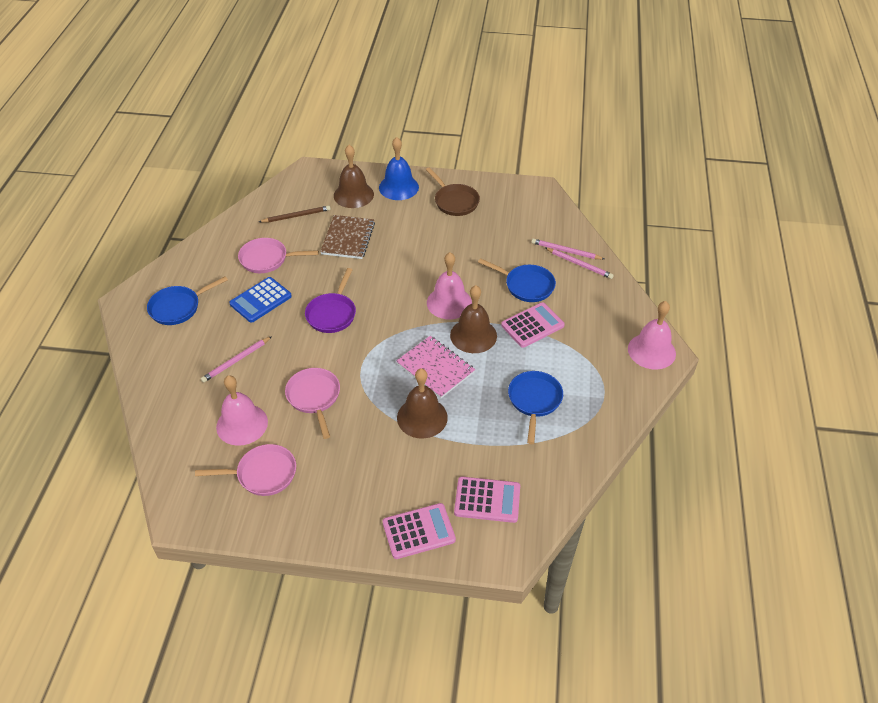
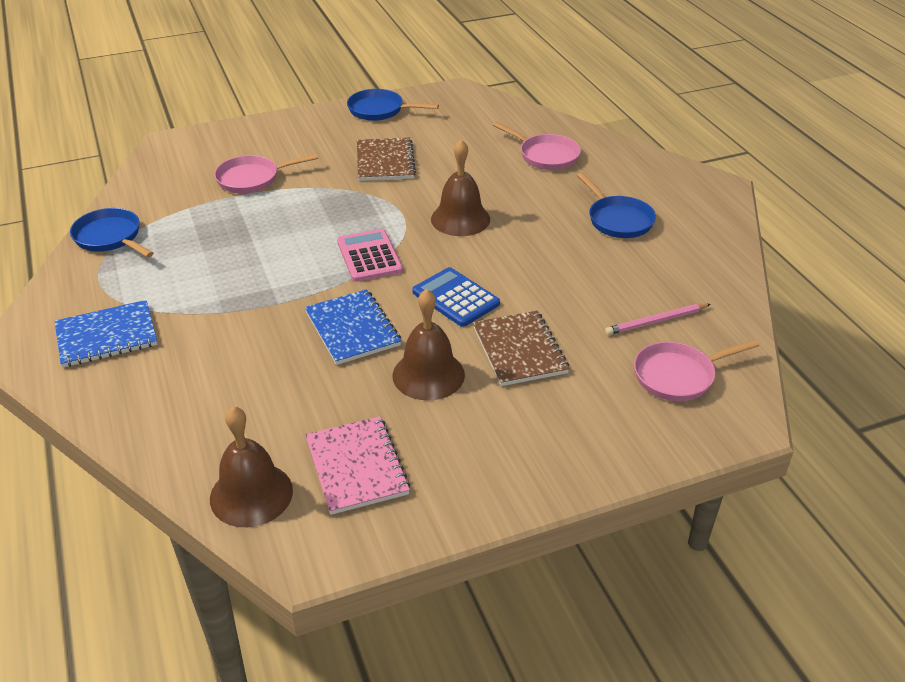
blue bell: 1 -> 0
blue notebook: 0 -> 2
brown notebook: 1 -> 2
brown pan: 1 -> 0
brown pencil: 1 -> 0
pink bell: 3 -> 0
pink calculator: 3 -> 1
pink pencil: 3 -> 1
purple pan: 1 -> 0

